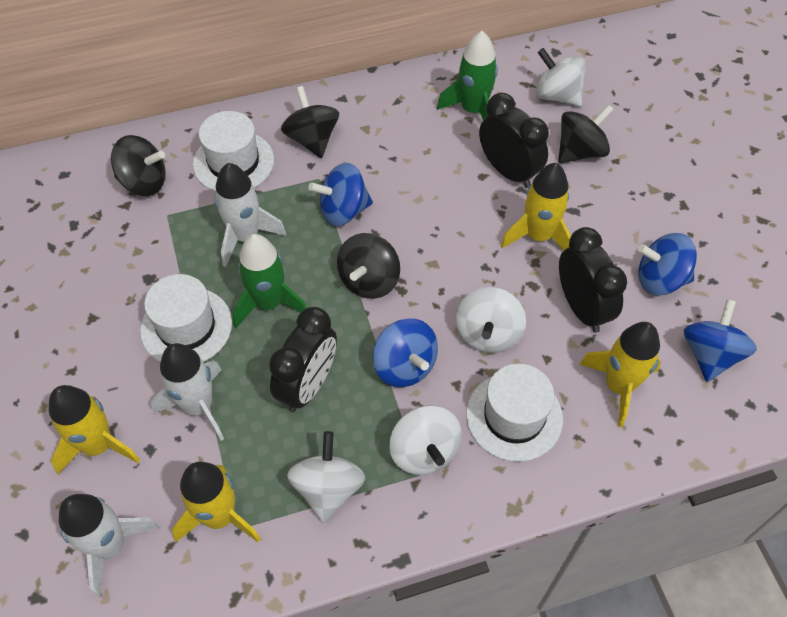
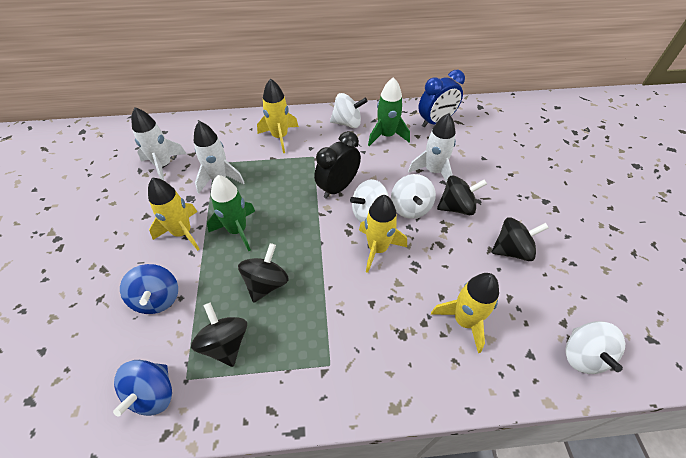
black clock: 3 -> 1
blue clock: 0 -> 1
blue spinning top: 4 -> 2
white hat: 3 -> 0

